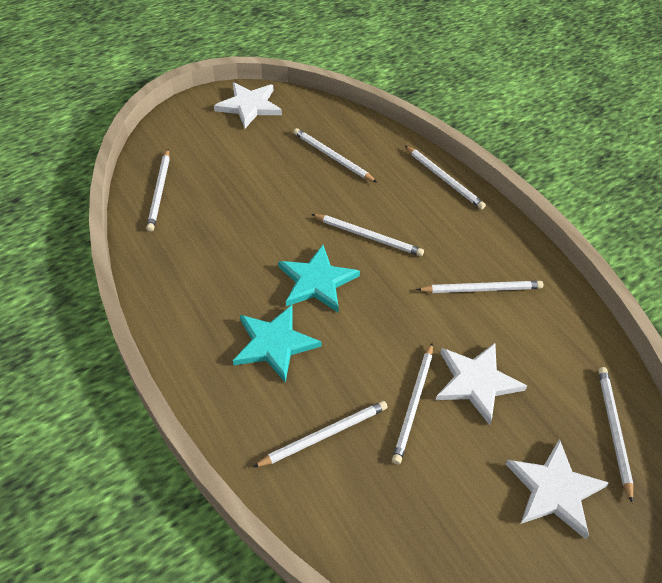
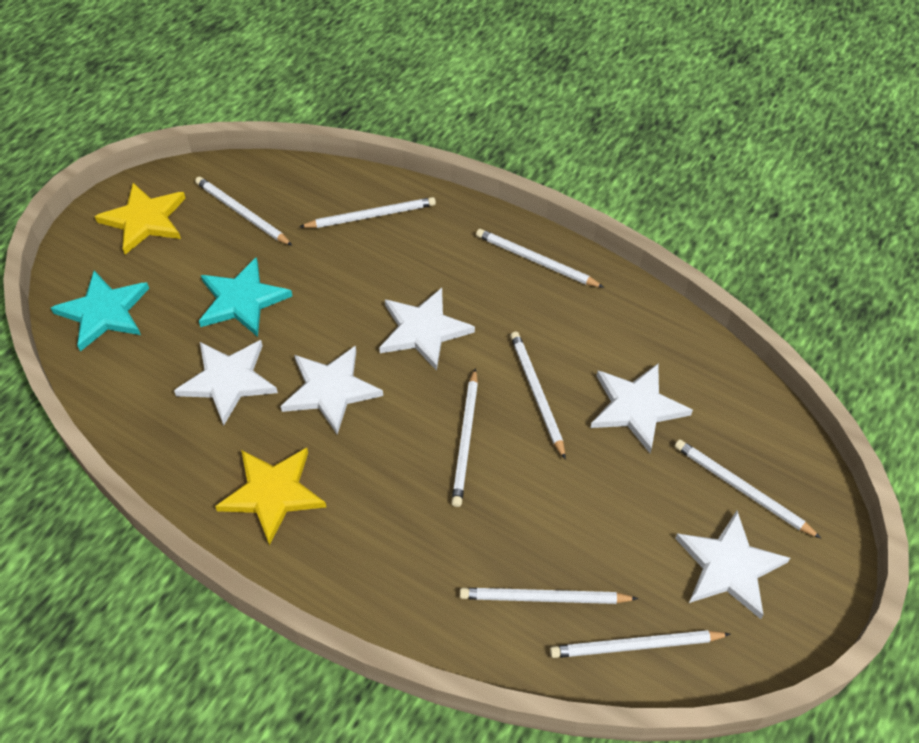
white star: 3 -> 5
yellow star: 0 -> 2

